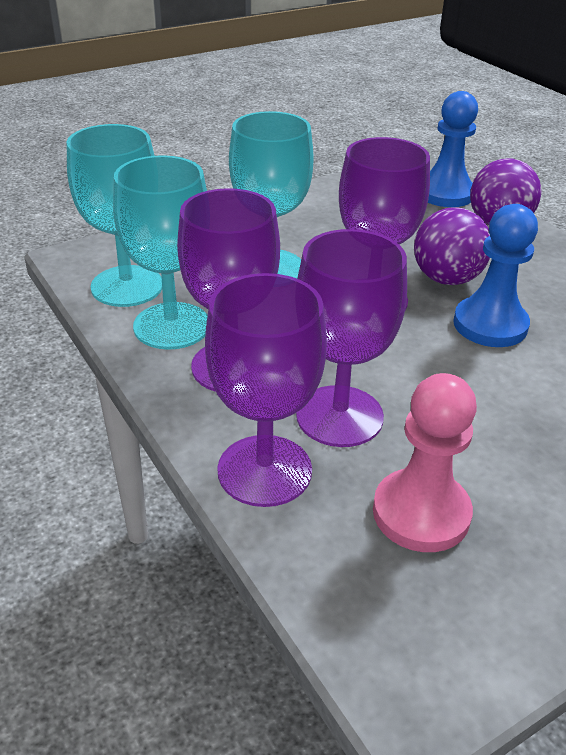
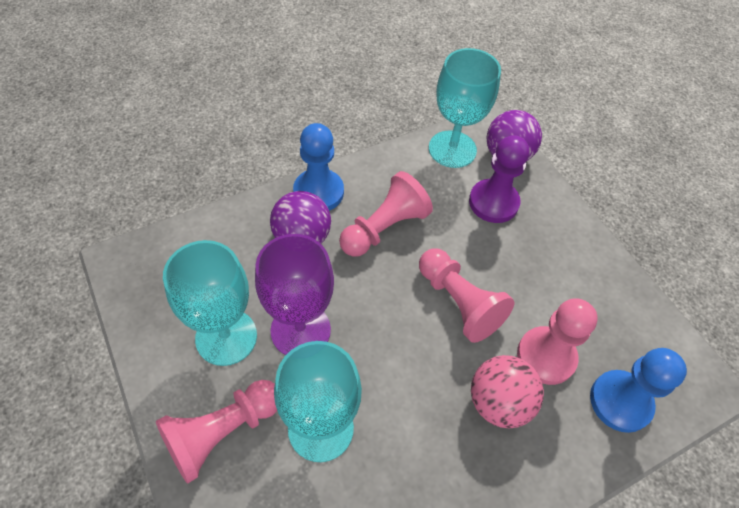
pink ball: 0 -> 1
pink pawn: 1 -> 4
purple goblet: 4 -> 1
purple pawn: 0 -> 1

